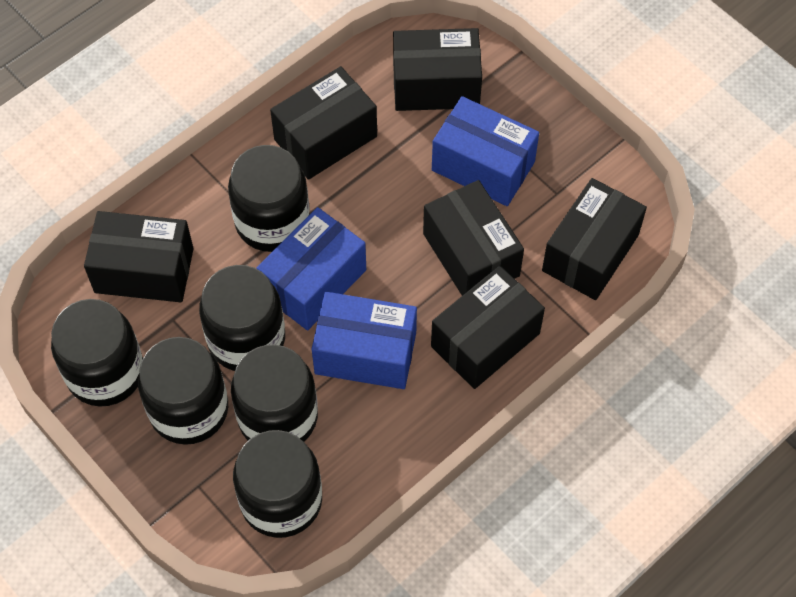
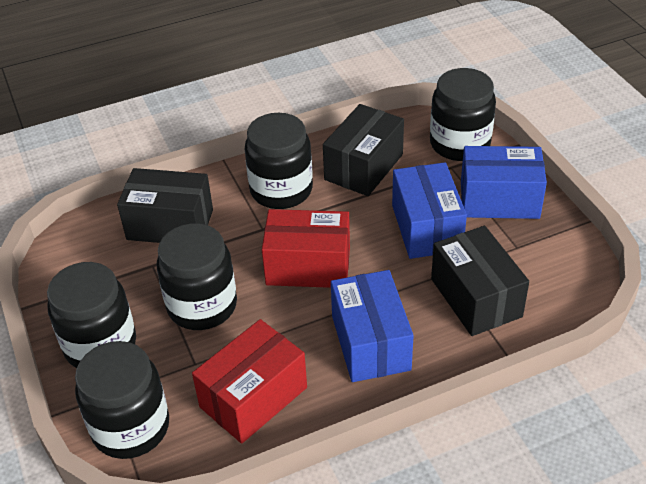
black box: 6 -> 3
black jar: 6 -> 5
red box: 0 -> 2

